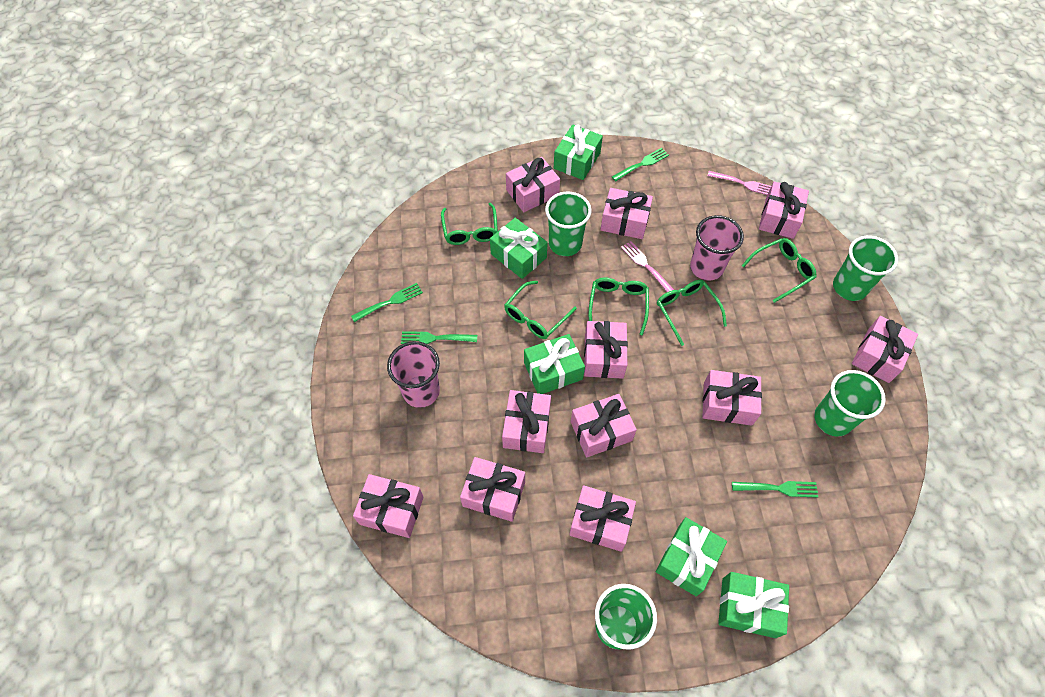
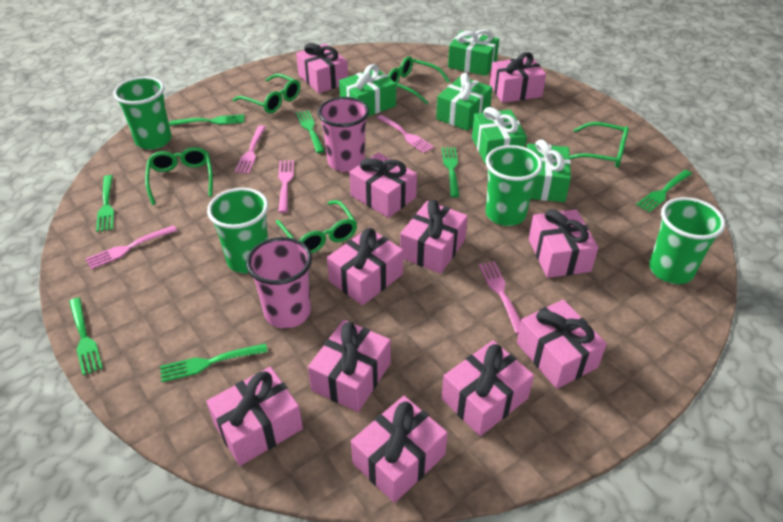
green fork: 4 -> 7
pink fork: 2 -> 5

